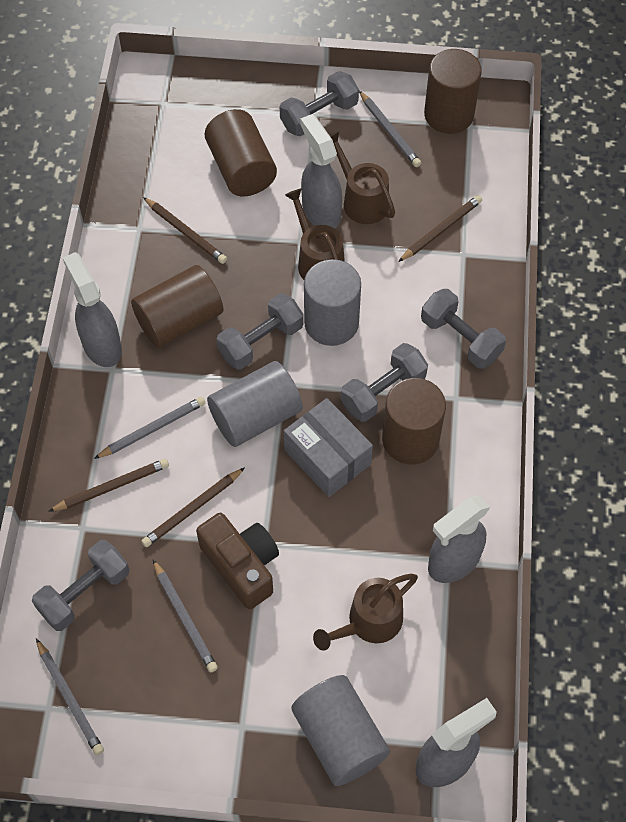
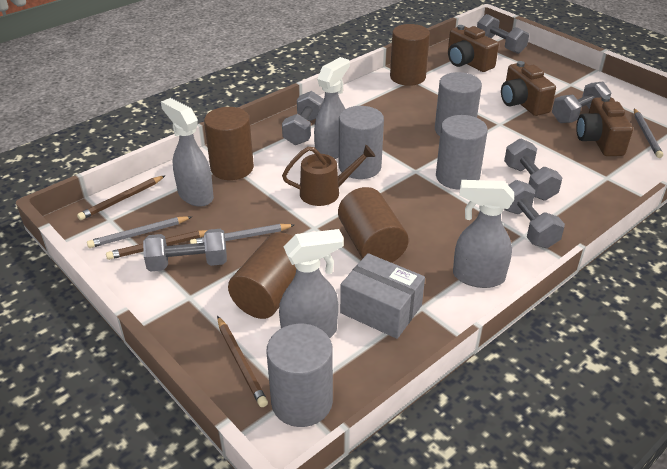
brown camera: 1 -> 3
brown pencil: 4 -> 3
brown watering can: 3 -> 1
grey cylinder: 3 -> 4
grey dumbbell: 5 -> 6
grey pencil: 4 -> 3

